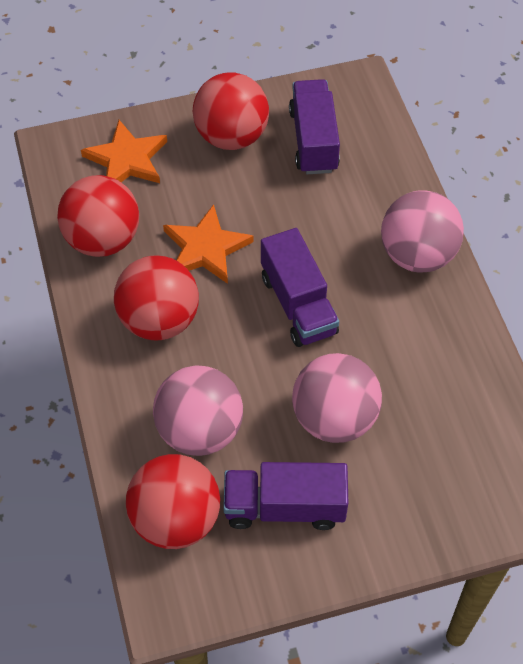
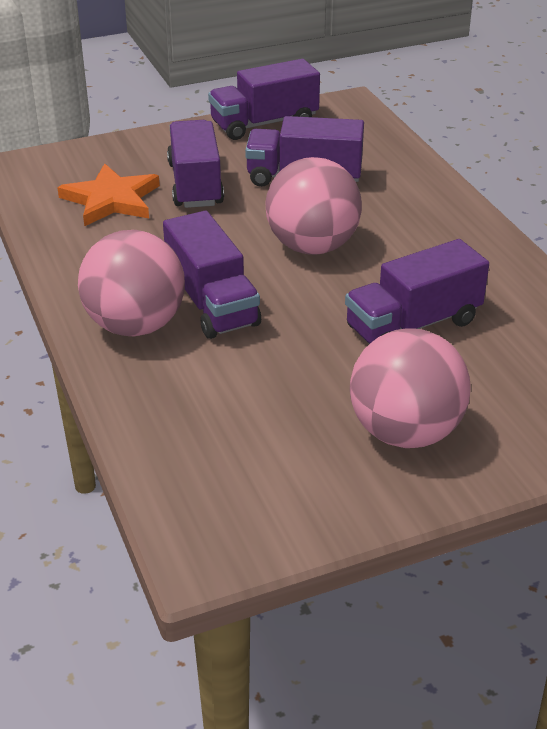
orange star: 2 -> 1
purple truck: 3 -> 5
red ball: 4 -> 0

